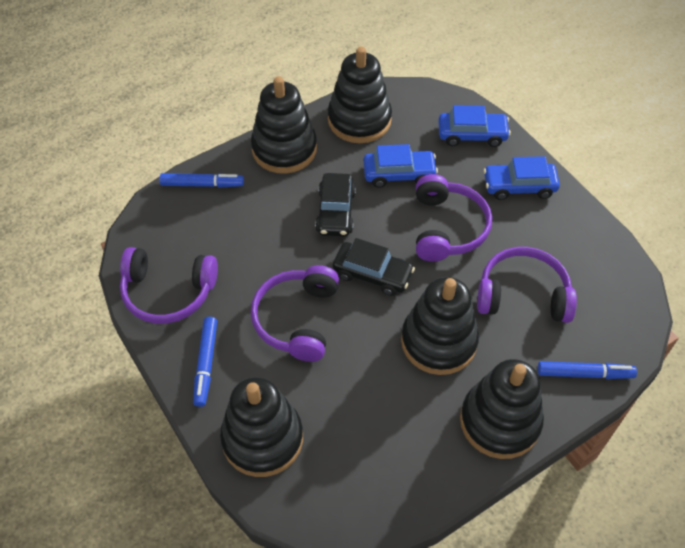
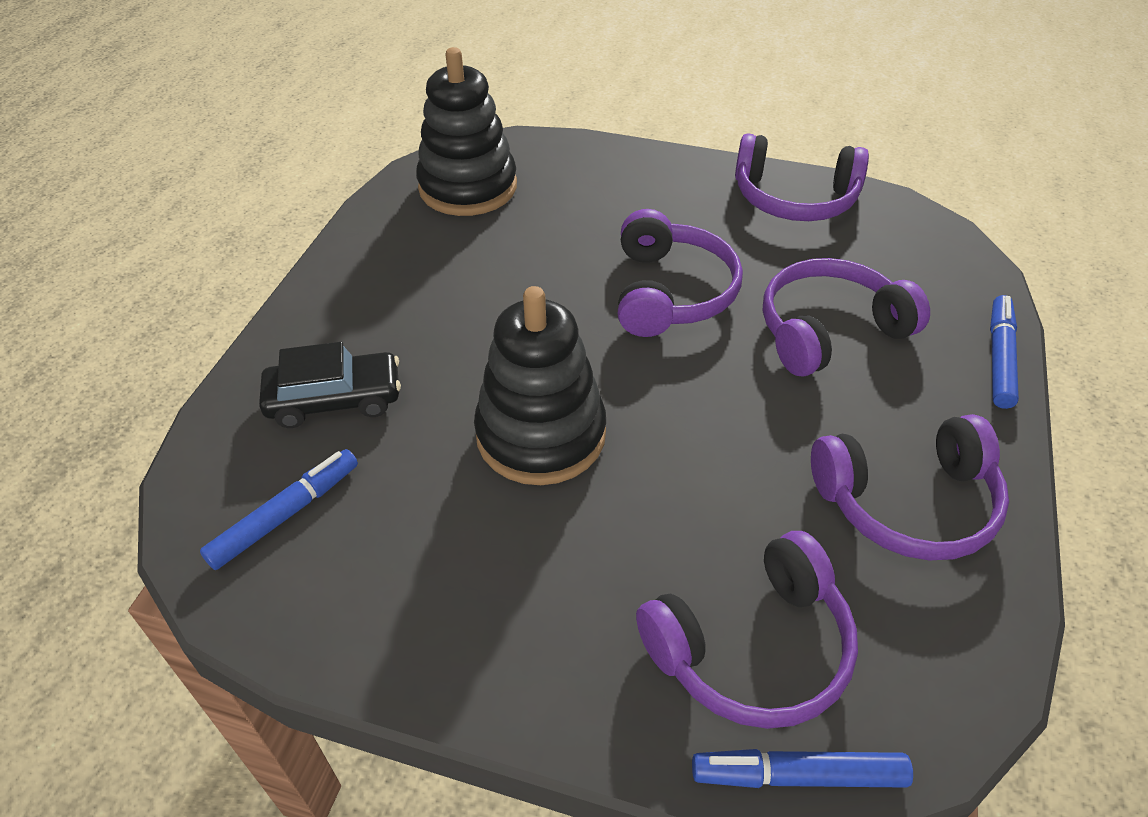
black car: 2 -> 1
black stacking toy: 5 -> 2
blue car: 3 -> 0
purple headphones: 4 -> 5

